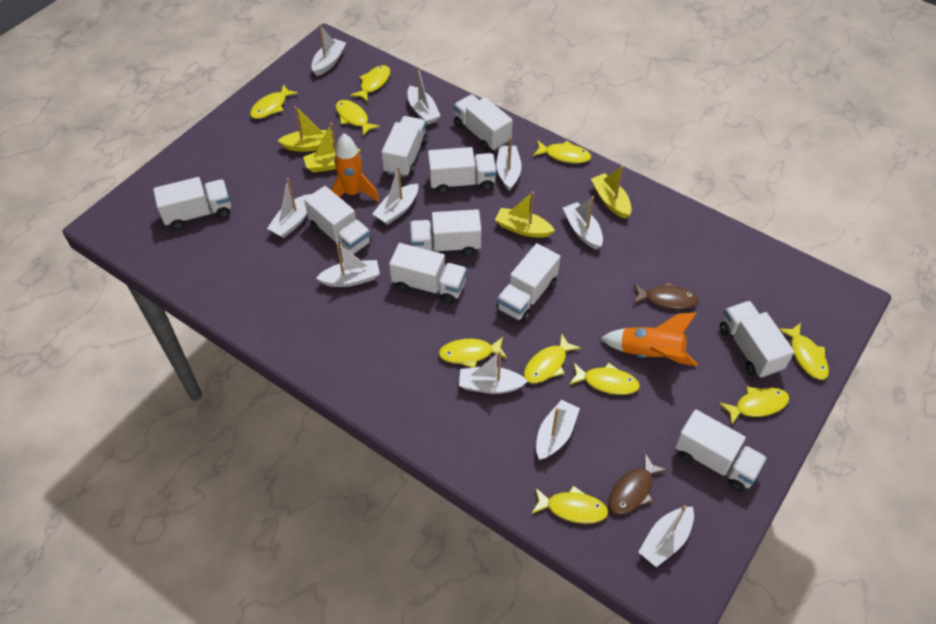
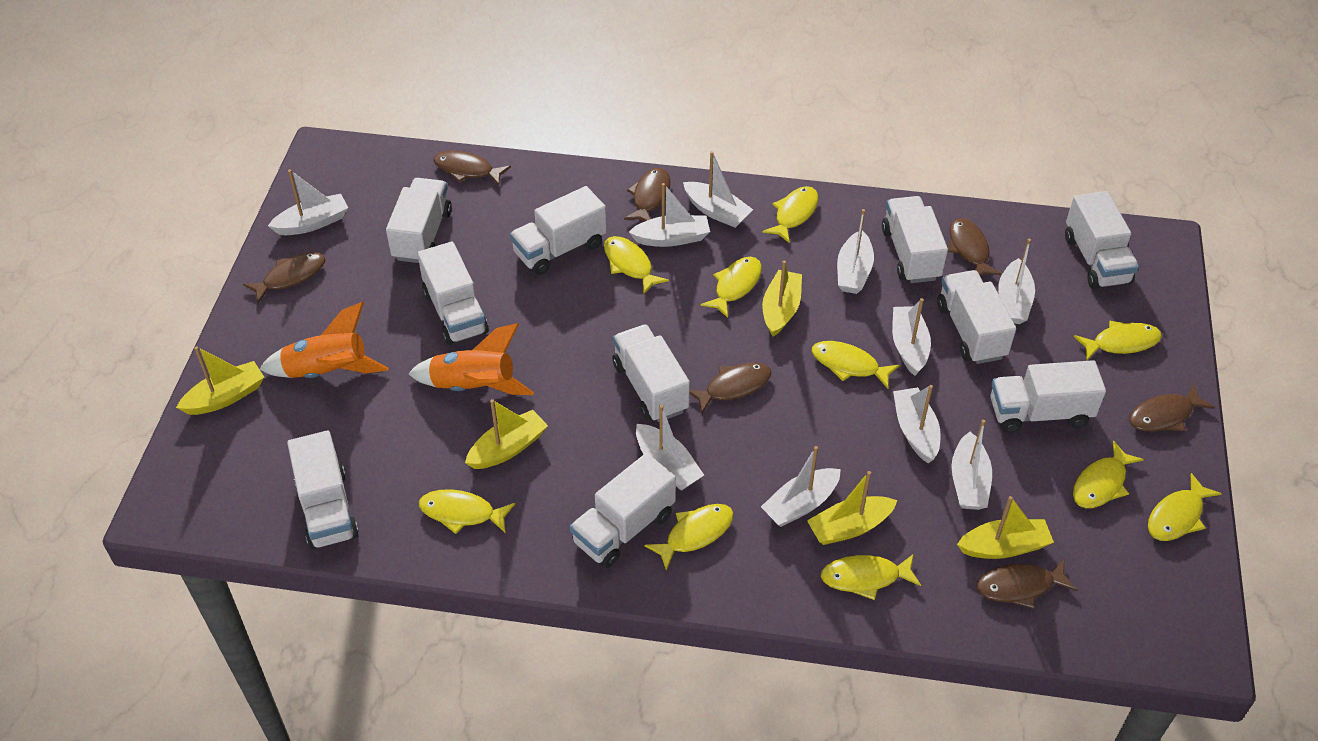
brown fish: 2 -> 7
yellow boat: 4 -> 5

